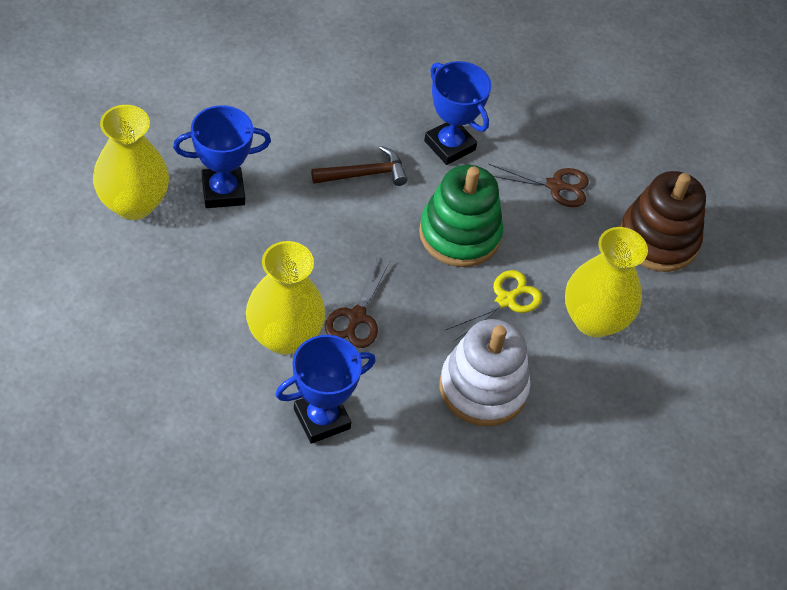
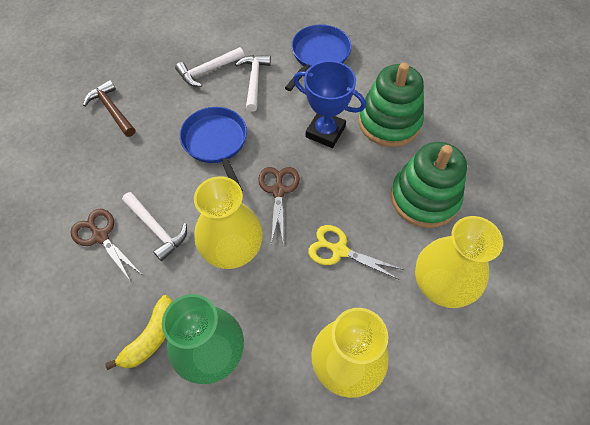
blue pan: 0 -> 2
blue trophy: 3 -> 1
brown stacking toy: 1 -> 0
green stacking toy: 1 -> 2
green vase: 0 -> 1
white hammer: 0 -> 3
white stacking toy: 1 -> 0
yellow banana: 0 -> 1

